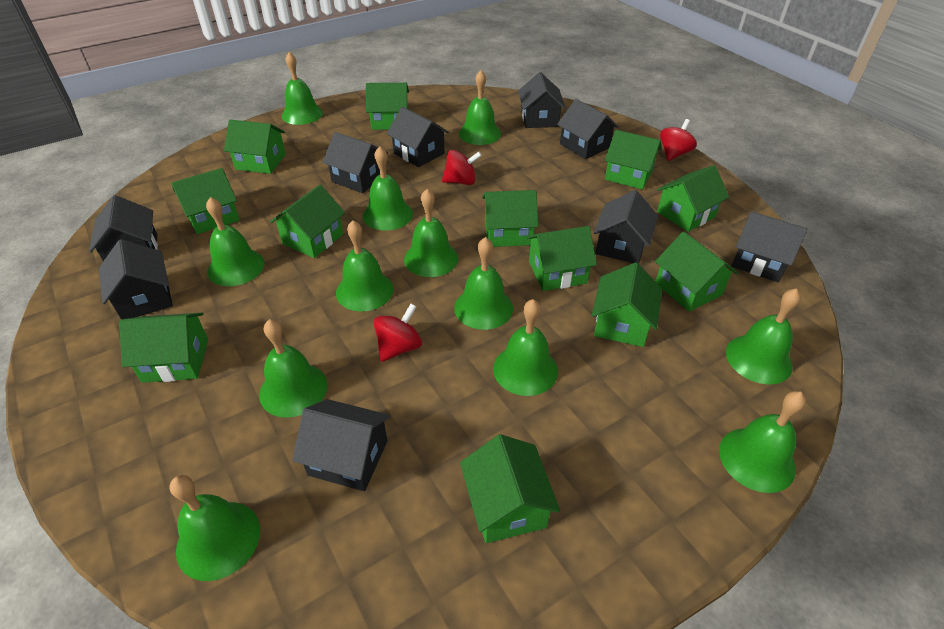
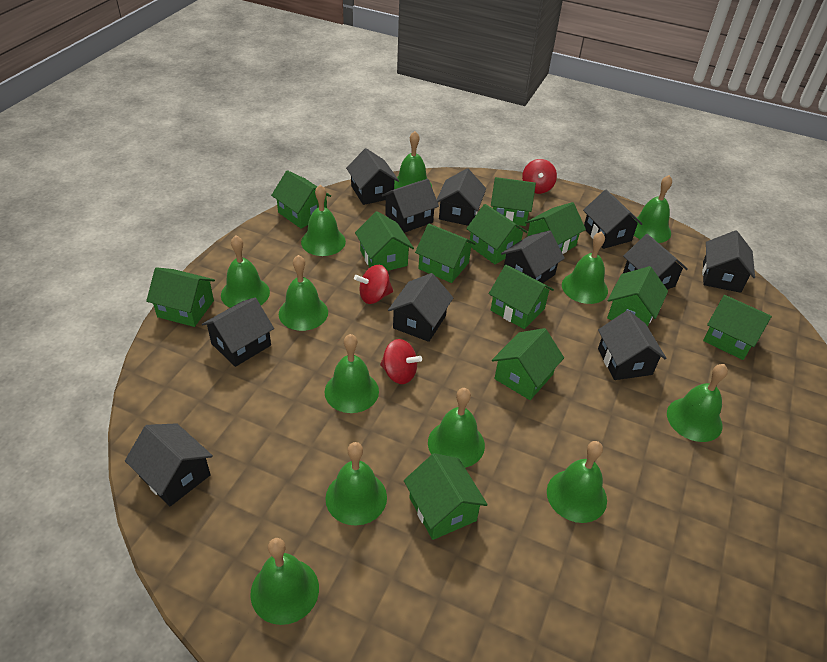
black house: 9 -> 11

